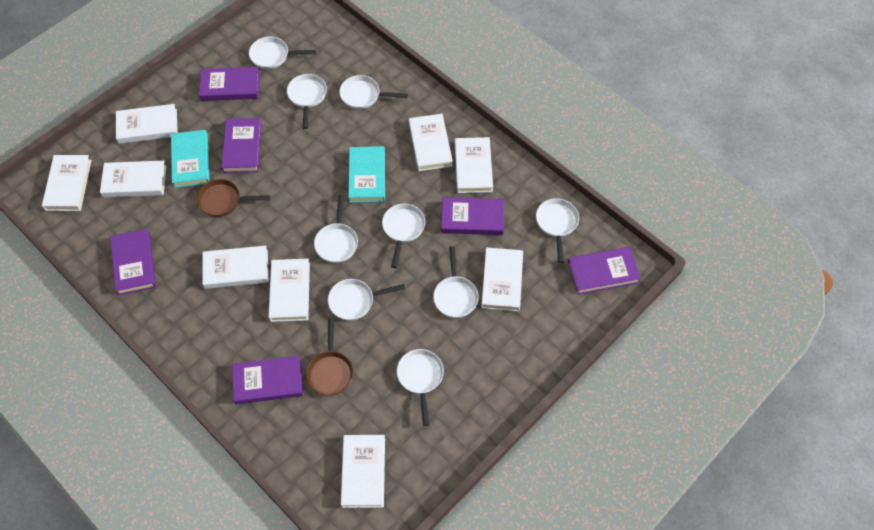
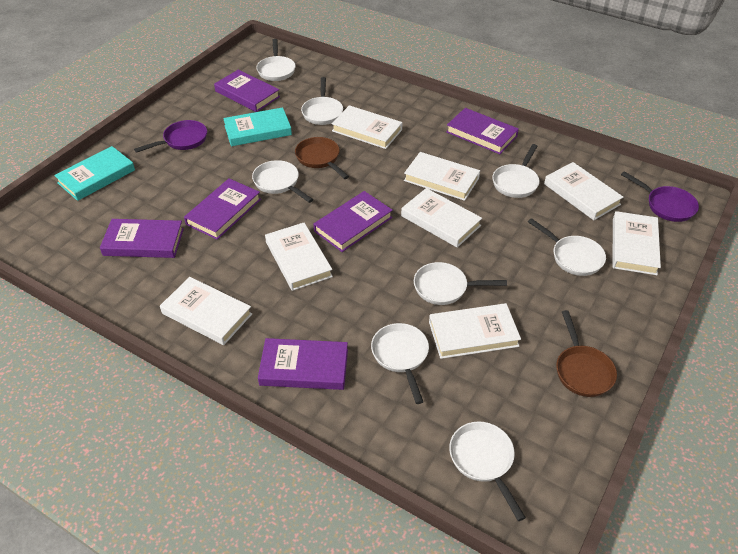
purple pan: 0 -> 2
white book: 9 -> 8
white pan: 9 -> 8

